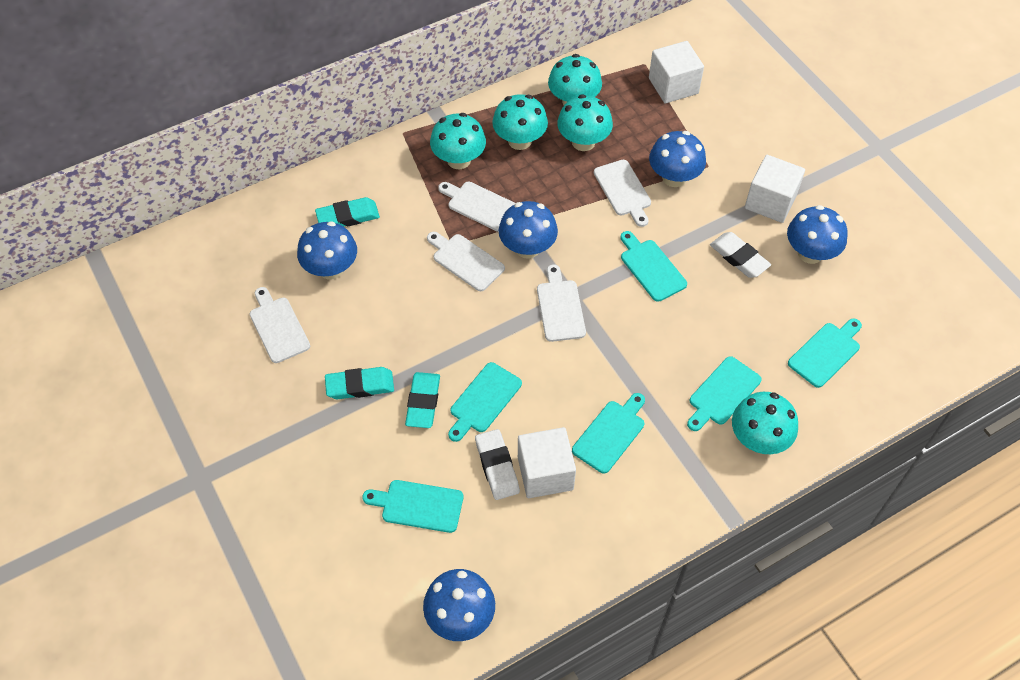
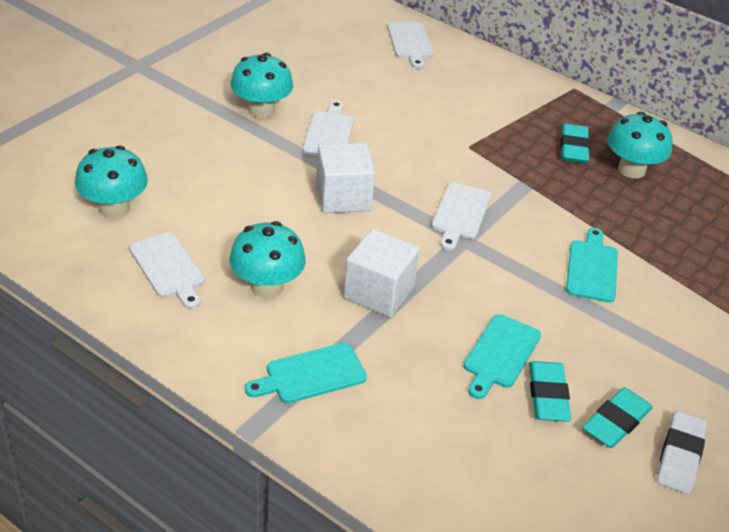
blue mushroom: 5 -> 0
turquoise cutting board: 6 -> 3
turquoise mushroom: 5 -> 4
white cube: 3 -> 2
white cutting board: 5 -> 4
white eraser: 2 -> 1

